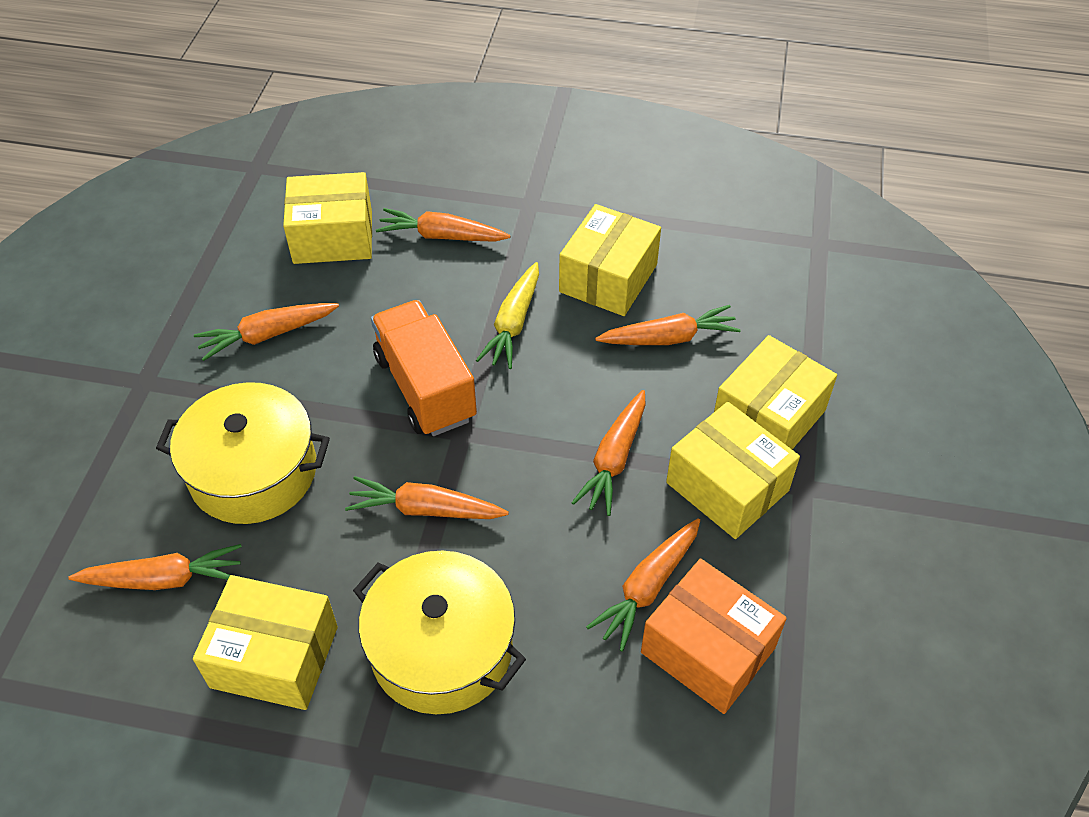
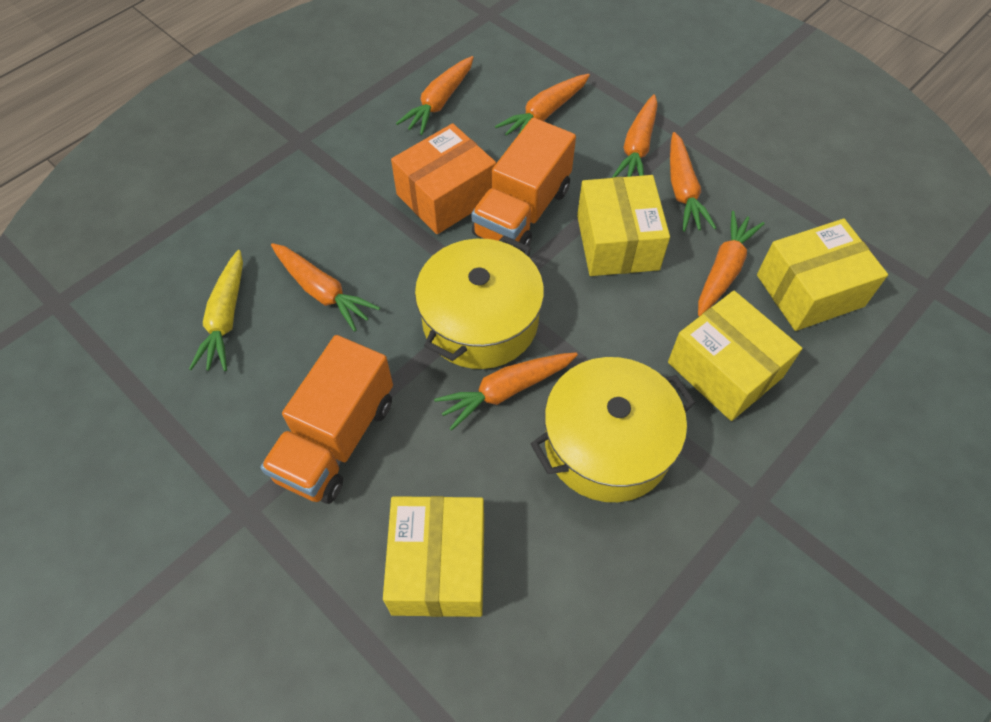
orange truck: 1 -> 2
yellow box: 5 -> 4

